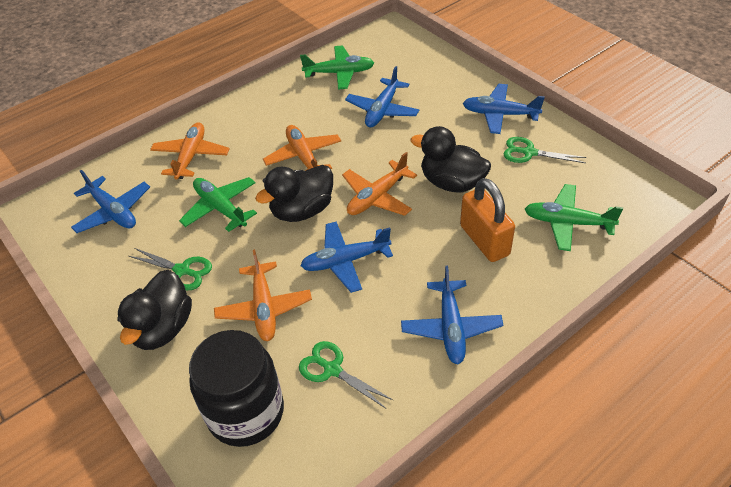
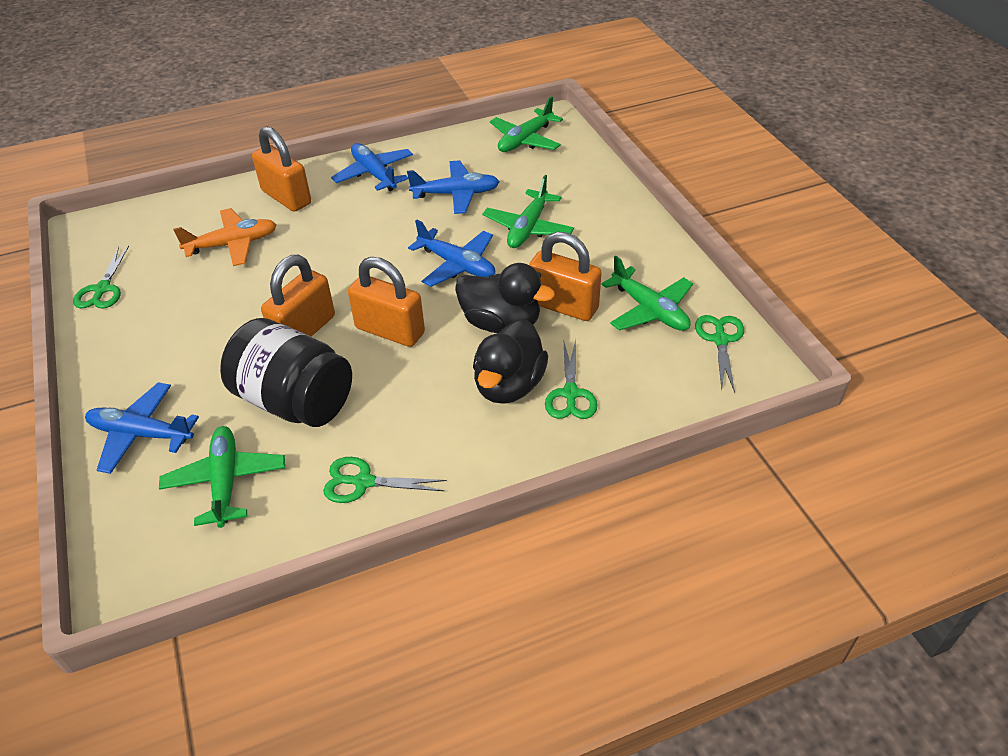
black duck: 3 -> 2
blue plane: 5 -> 4
green plane: 3 -> 4
green scissors: 3 -> 4
orange padlock: 1 -> 4
orange plane: 4 -> 1

